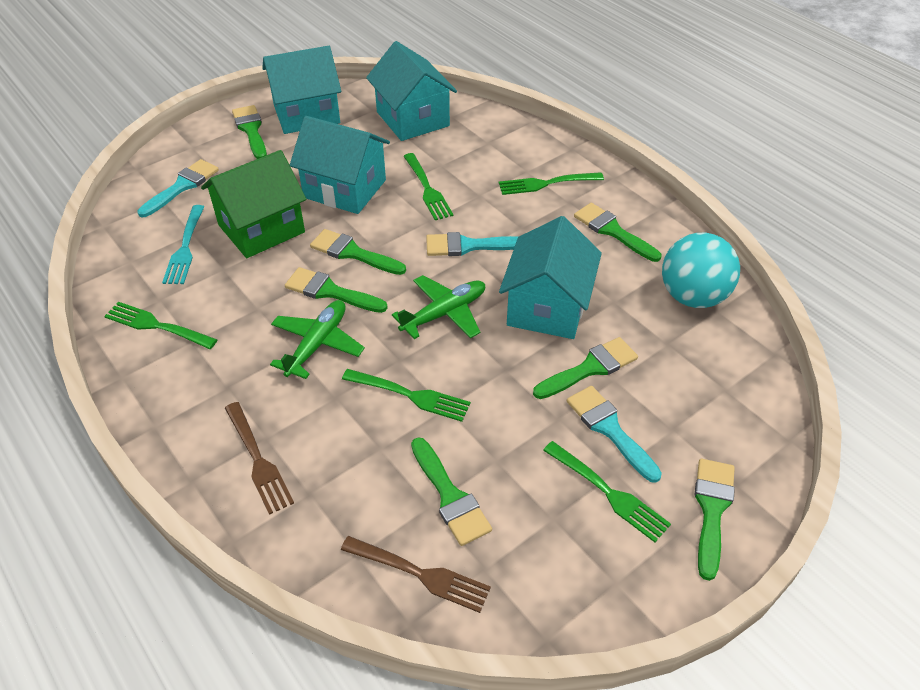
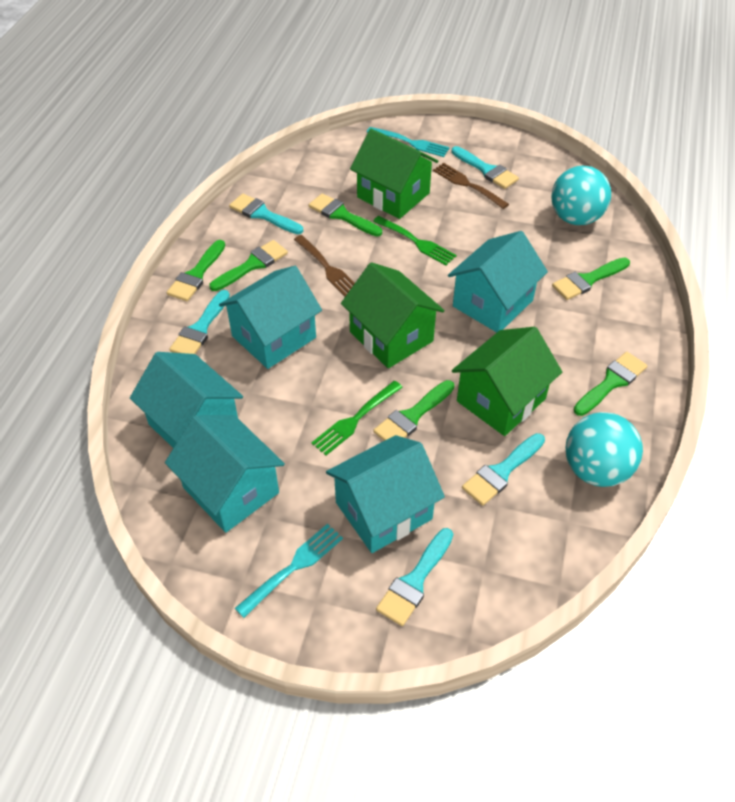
green brush: 7 -> 6
green fork: 5 -> 2
green house: 1 -> 3
green plane: 2 -> 0
turquoise ball: 1 -> 2
turquoise brush: 3 -> 5
turquoise fork: 1 -> 2
turquoise house: 4 -> 5

